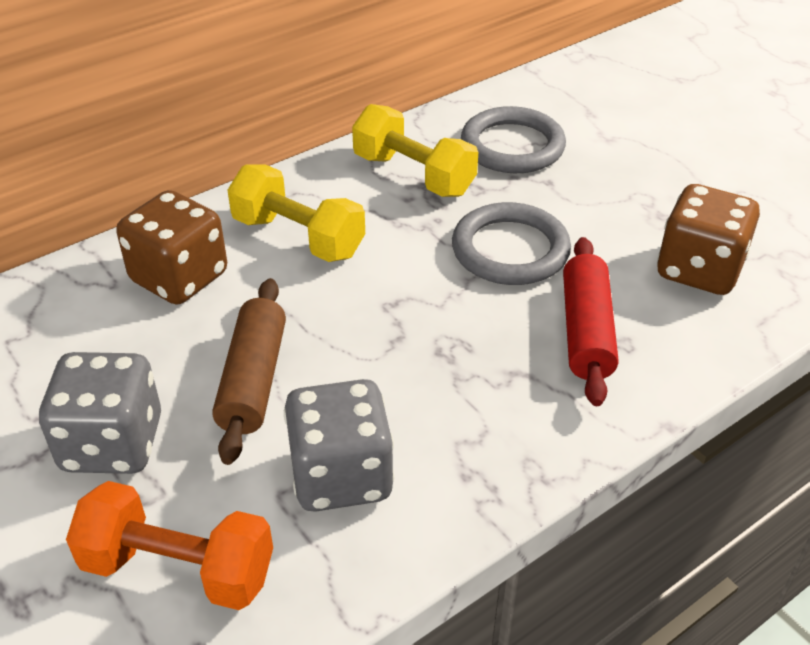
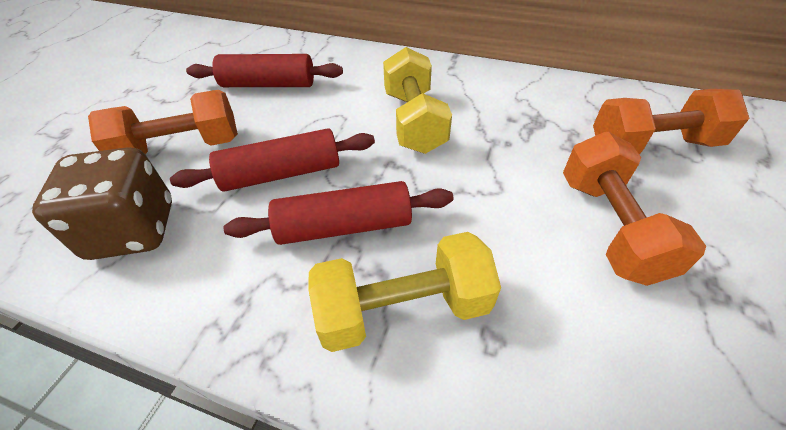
brown dice: 2 -> 1
brown rolling pin: 1 -> 0
grey dice: 2 -> 0
grey ring: 2 -> 0
orange dumbbell: 1 -> 3
red rolling pin: 1 -> 3

